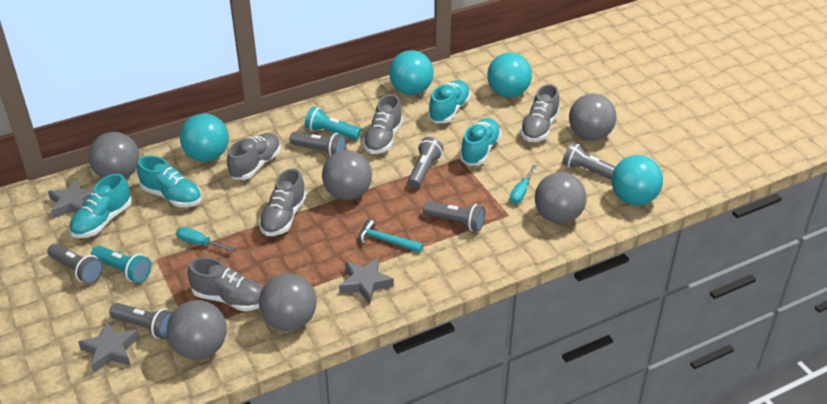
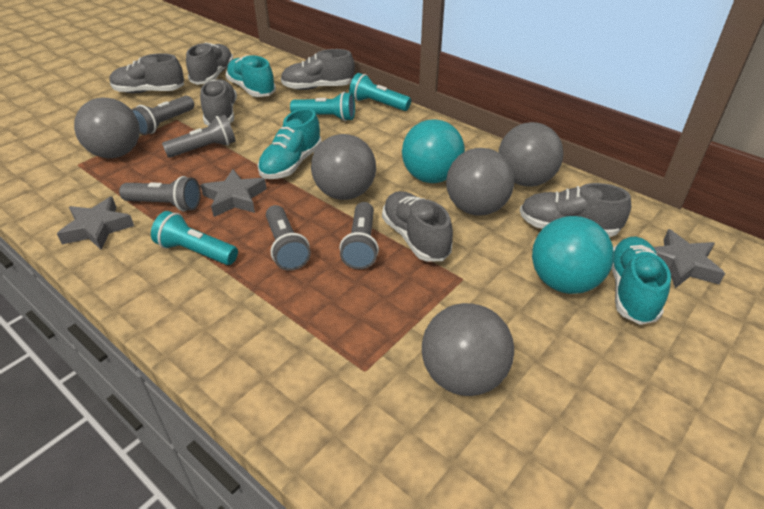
grey ball: 6 -> 5
grey flashlight: 6 -> 5
grey shoe: 5 -> 6
turquoise ball: 4 -> 2
turquoise flashlight: 2 -> 3
turquoise hammer: 1 -> 0
turquoise screwdriver: 2 -> 0
turquoise shoe: 4 -> 3

